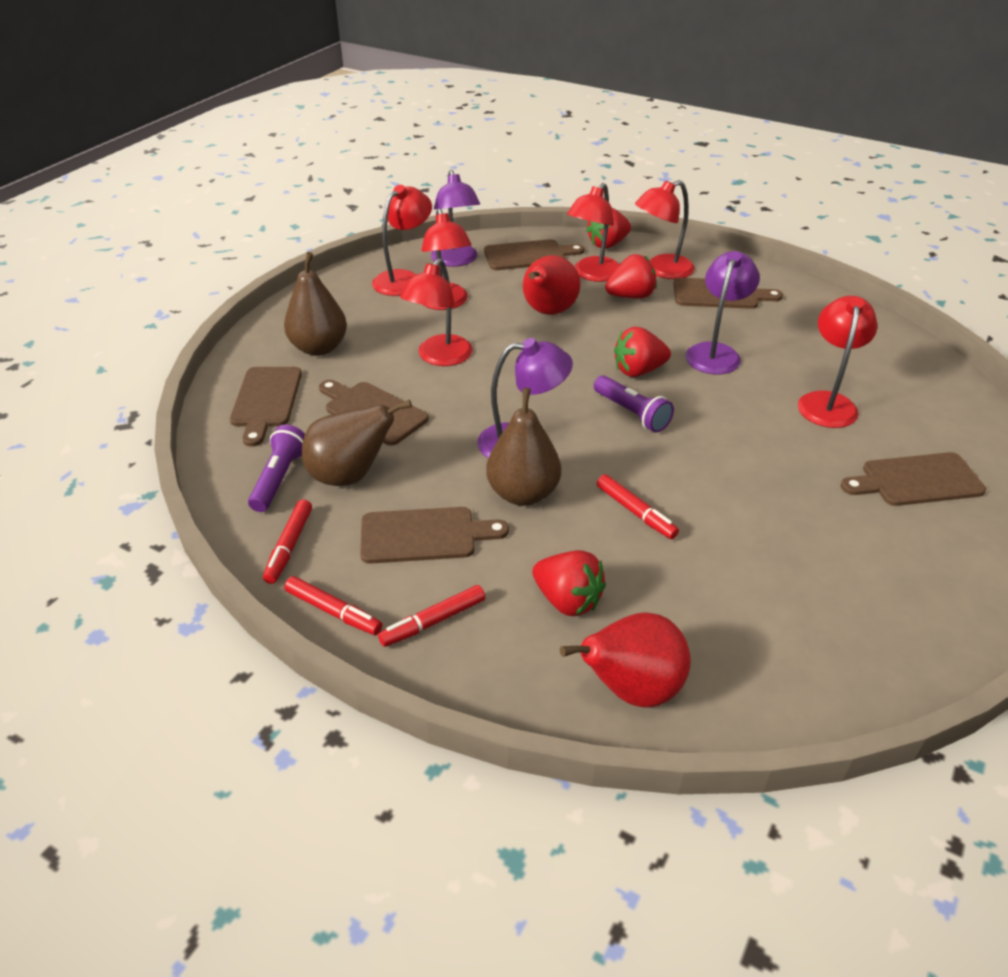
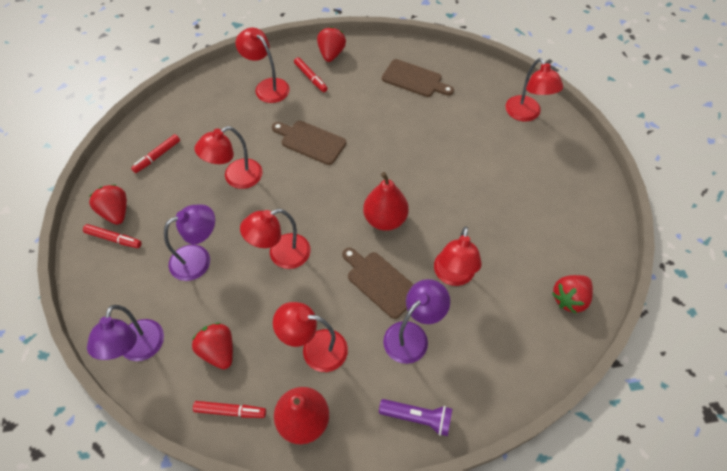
brown cutting board: 6 -> 3
brown pear: 3 -> 0
purple flashlight: 2 -> 1

